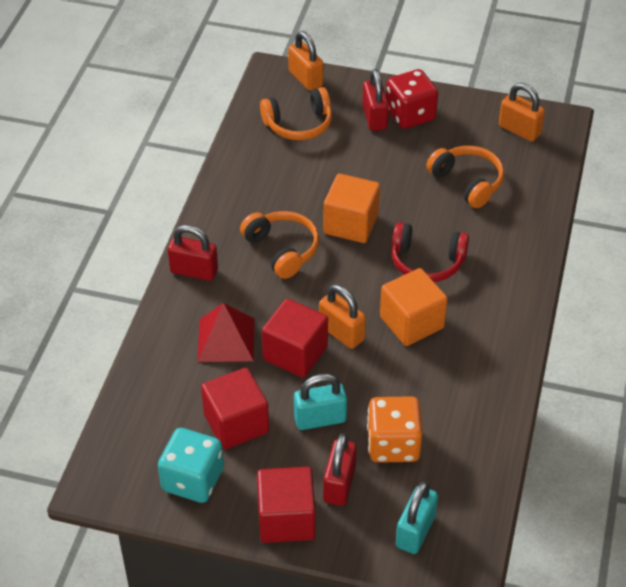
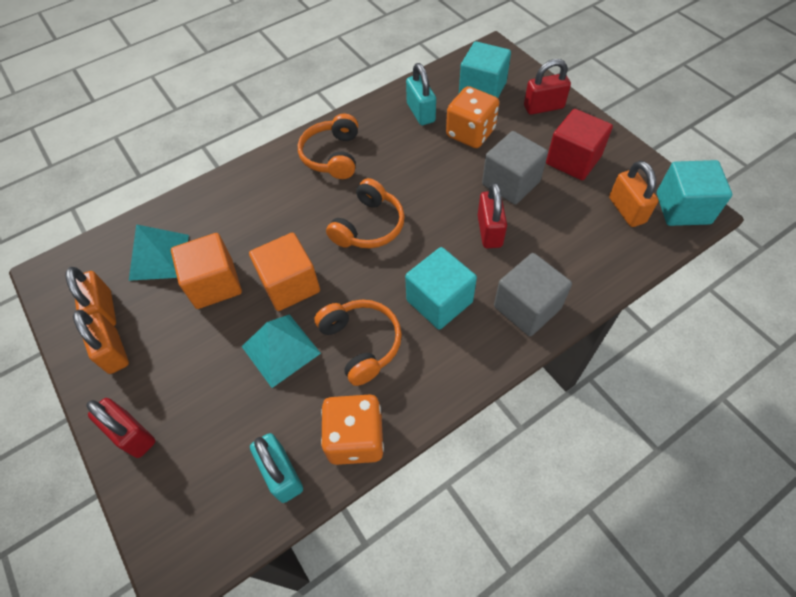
grey cube: 0 -> 2
orange dice: 1 -> 2
red cube: 3 -> 1
red dice: 1 -> 0
red headphones: 1 -> 0
red pyramid: 1 -> 0
turquoise cube: 0 -> 3
turquoise dice: 1 -> 0
turquoise pyramid: 0 -> 2

